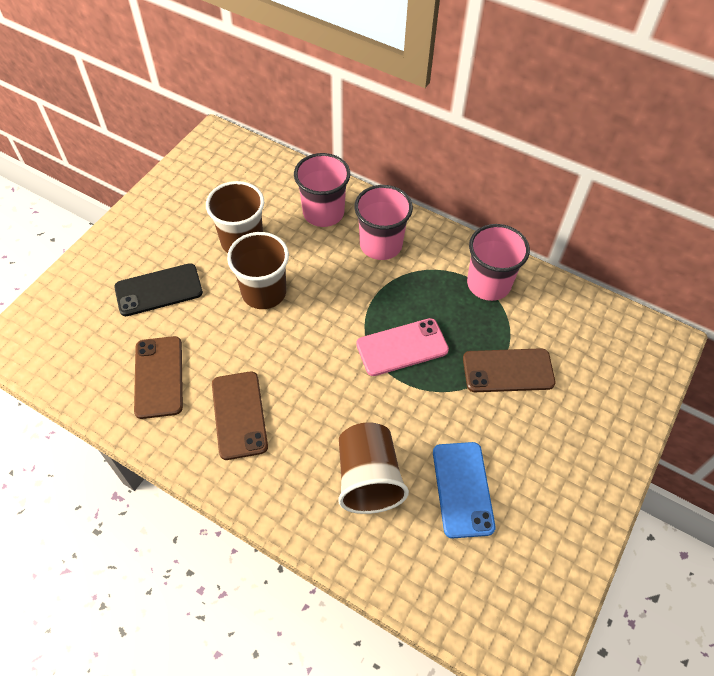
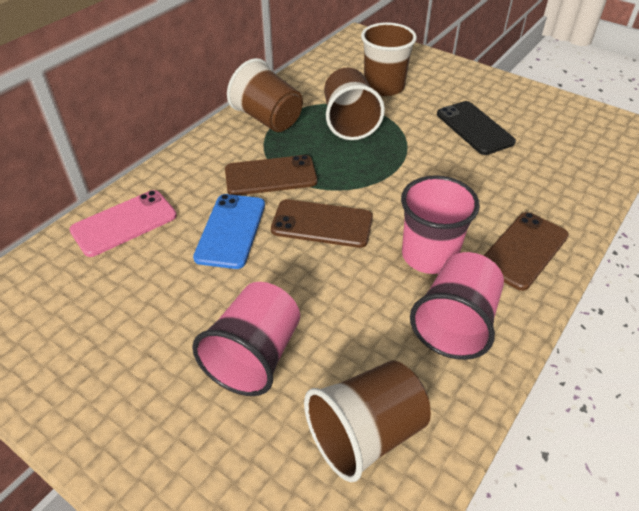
brown cup: 3 -> 4

